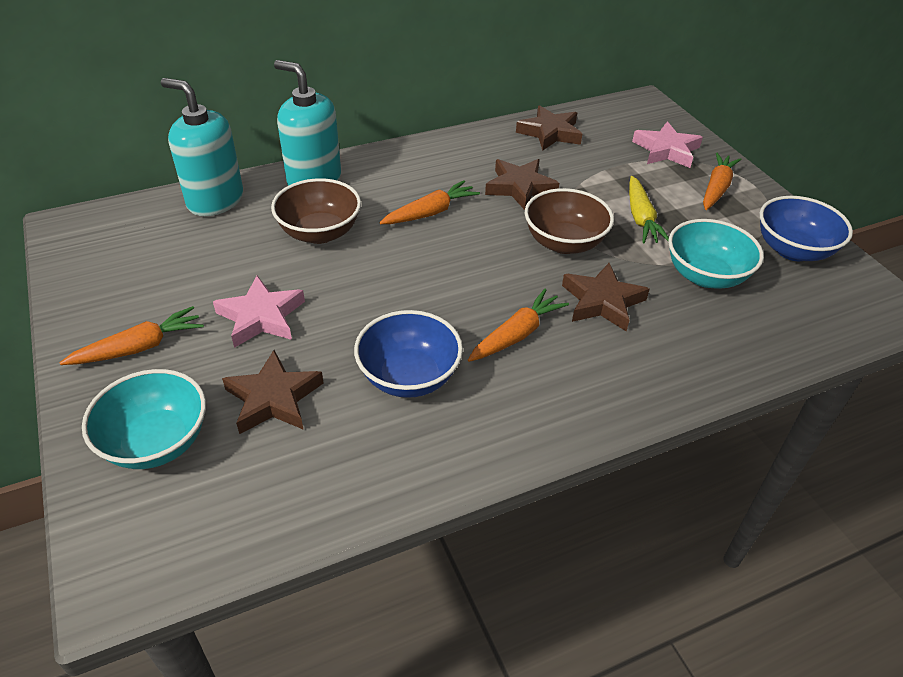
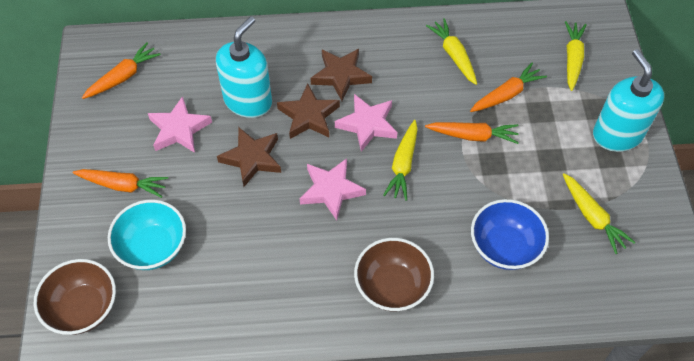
blue bowl: 2 -> 1
brown star: 4 -> 3
pink star: 2 -> 3
turquoise bowl: 2 -> 1
yellow carrot: 1 -> 4

